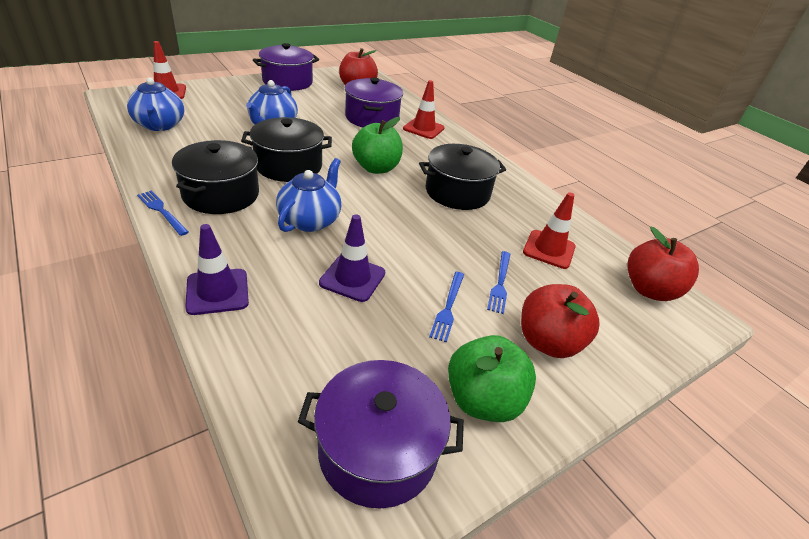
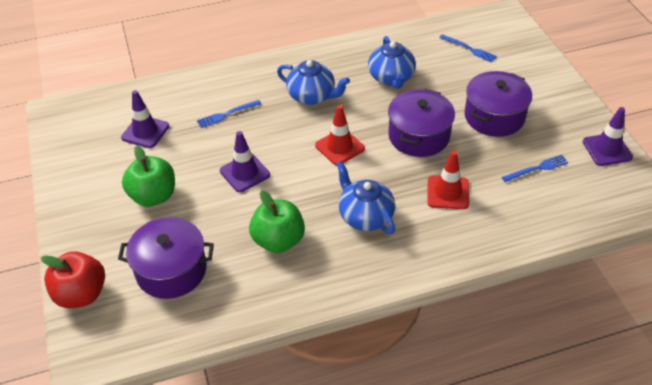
black pot: 3 -> 0
purple traffic cone: 2 -> 3
red apple: 3 -> 1
red traffic cone: 3 -> 2

